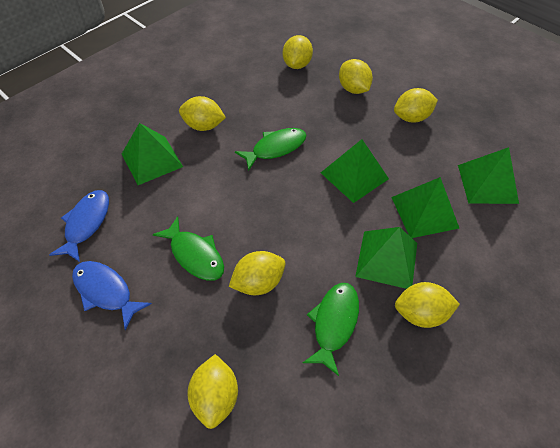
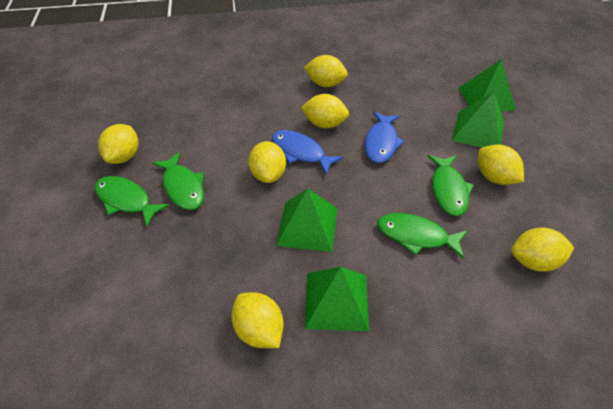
green fish: 3 -> 4
green pyramid: 5 -> 4

